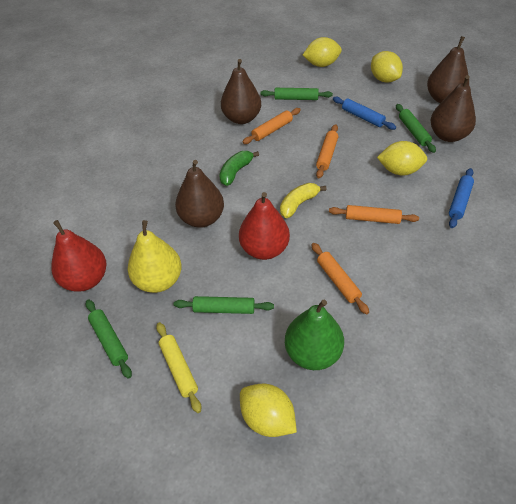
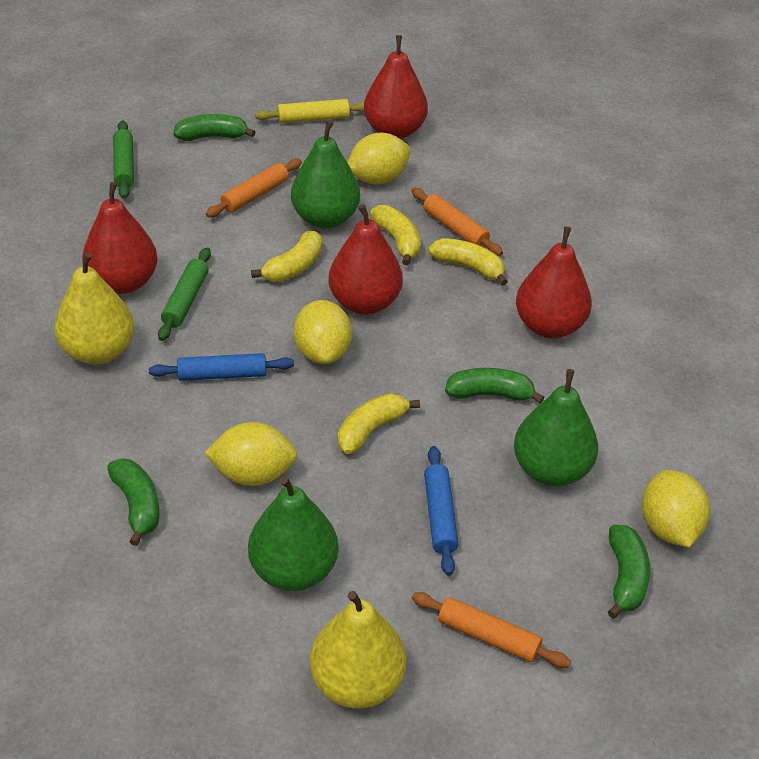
brown pear: 4 -> 0
green banana: 1 -> 4
green pear: 1 -> 3
green rolling pin: 4 -> 2
orange rolling pin: 4 -> 3
red pear: 2 -> 4
yellow banana: 1 -> 4
yellow pear: 1 -> 2

